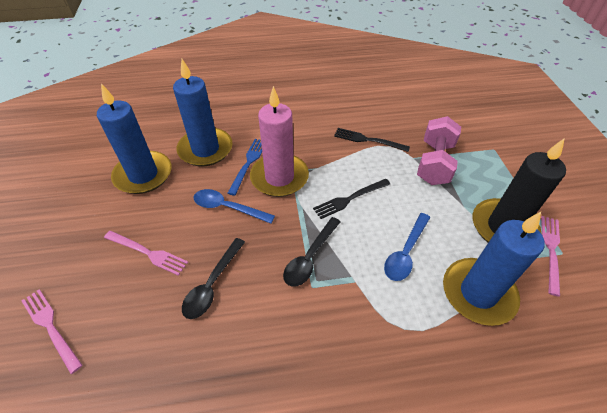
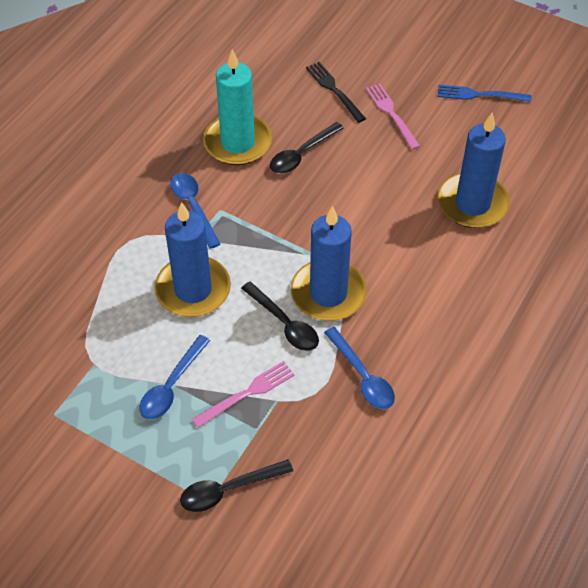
black candle: 1 -> 0
black fork: 2 -> 1
black spoon: 2 -> 3
blue spoon: 2 -> 3
pink candle: 1 -> 0
pink dumbbell: 1 -> 0
pink fork: 3 -> 2
turquoise candle: 0 -> 1

